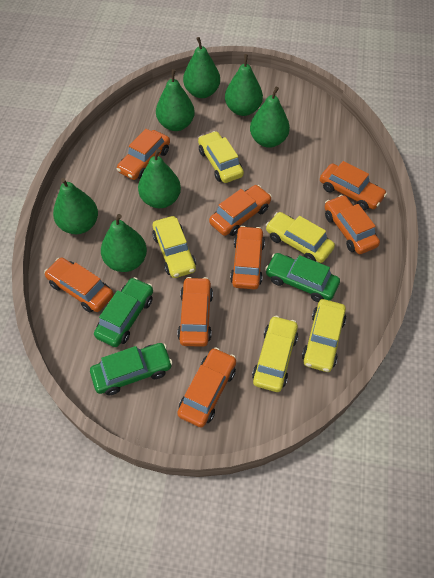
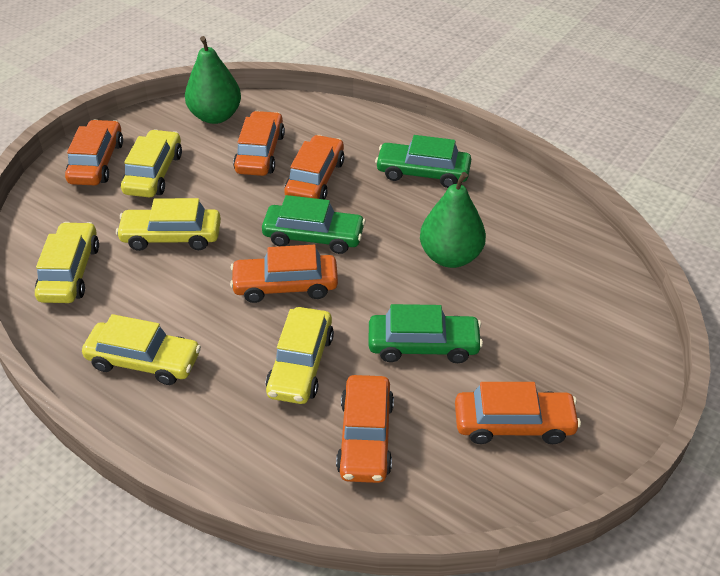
green pear: 7 -> 2
orange car: 8 -> 6

